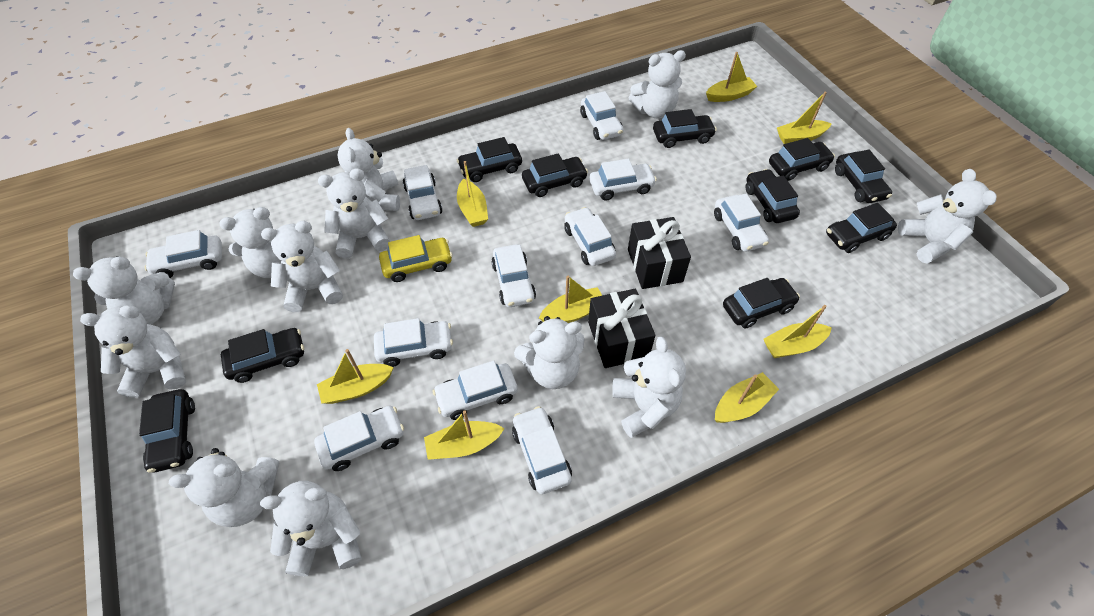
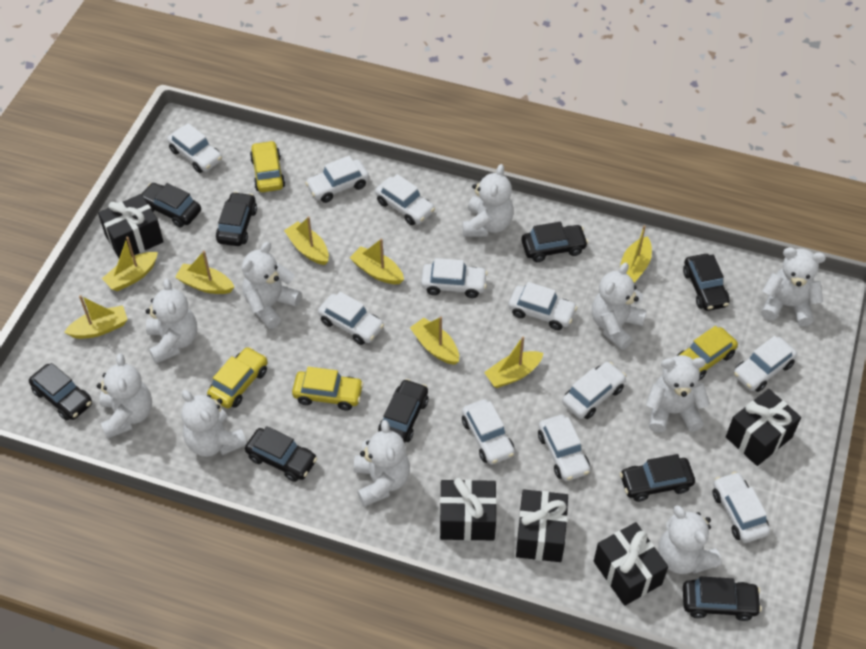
black car: 10 -> 9
black gift: 2 -> 5
white teddy bear: 12 -> 10
yellow car: 1 -> 4

